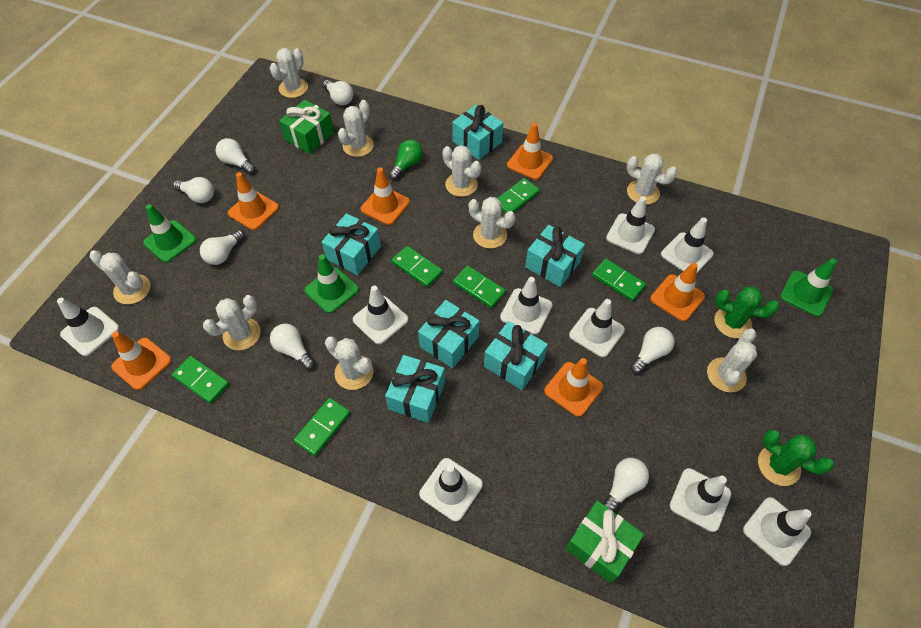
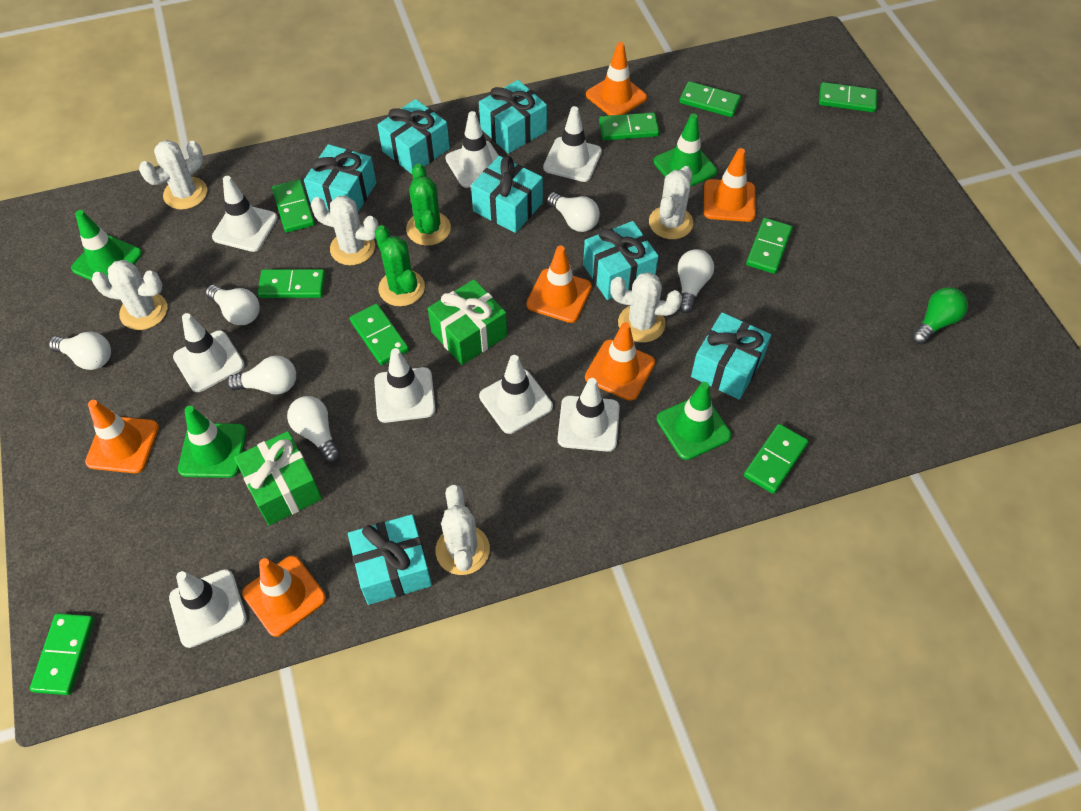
green domino: 6 -> 9
green traffic cone: 3 -> 4
turquoise gift: 6 -> 7
white cactus: 9 -> 6
white light bulb: 7 -> 6
white traffic cone: 9 -> 8

